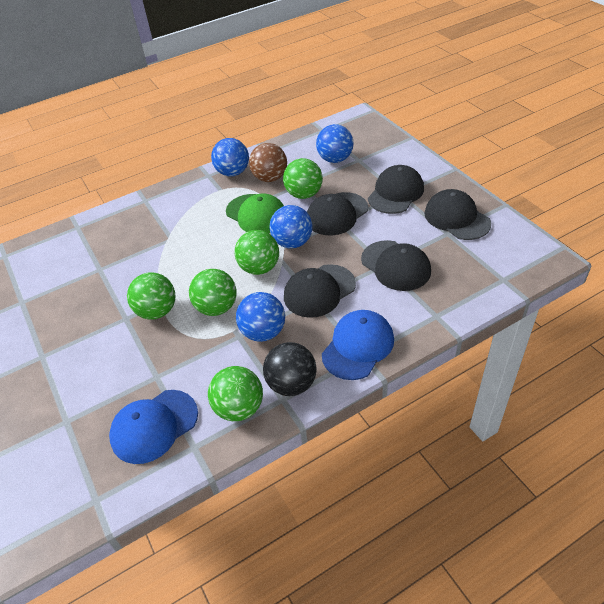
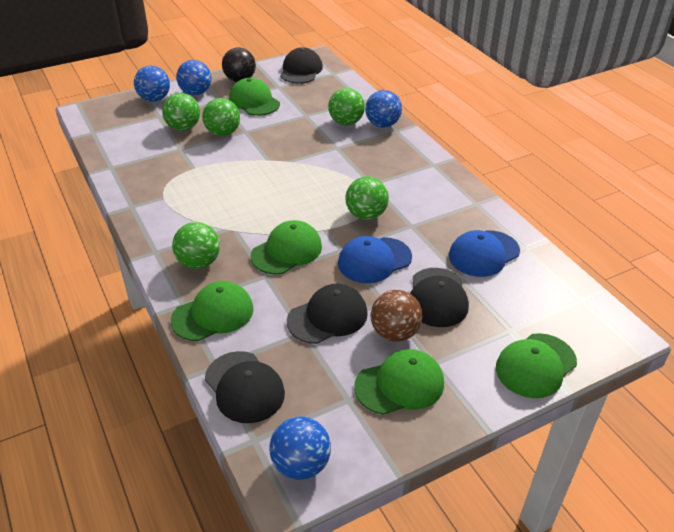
black cap: 5 -> 4
green cap: 1 -> 5

